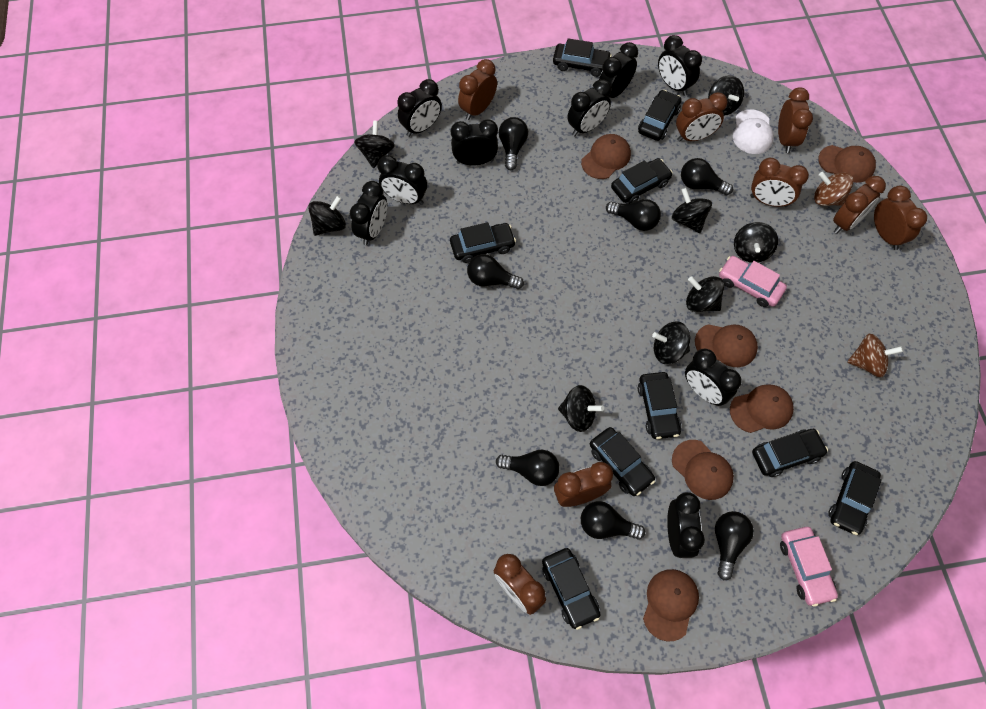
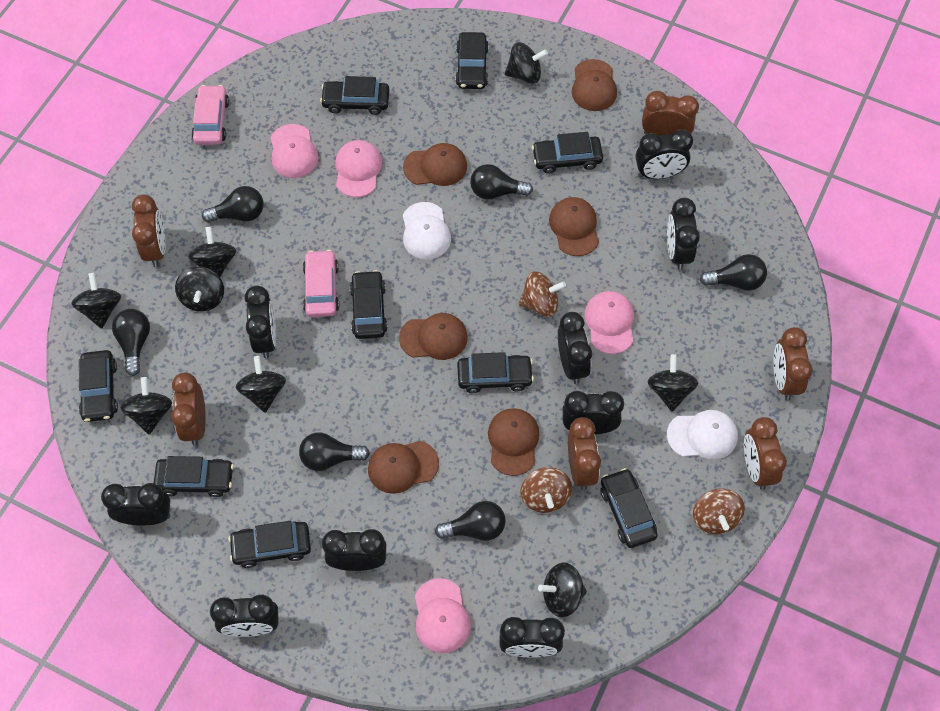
black light bulb: 7 -> 6
brown clock: 8 -> 6
brown spinning top: 2 -> 3
pink cap: 0 -> 4
white cap: 1 -> 2

